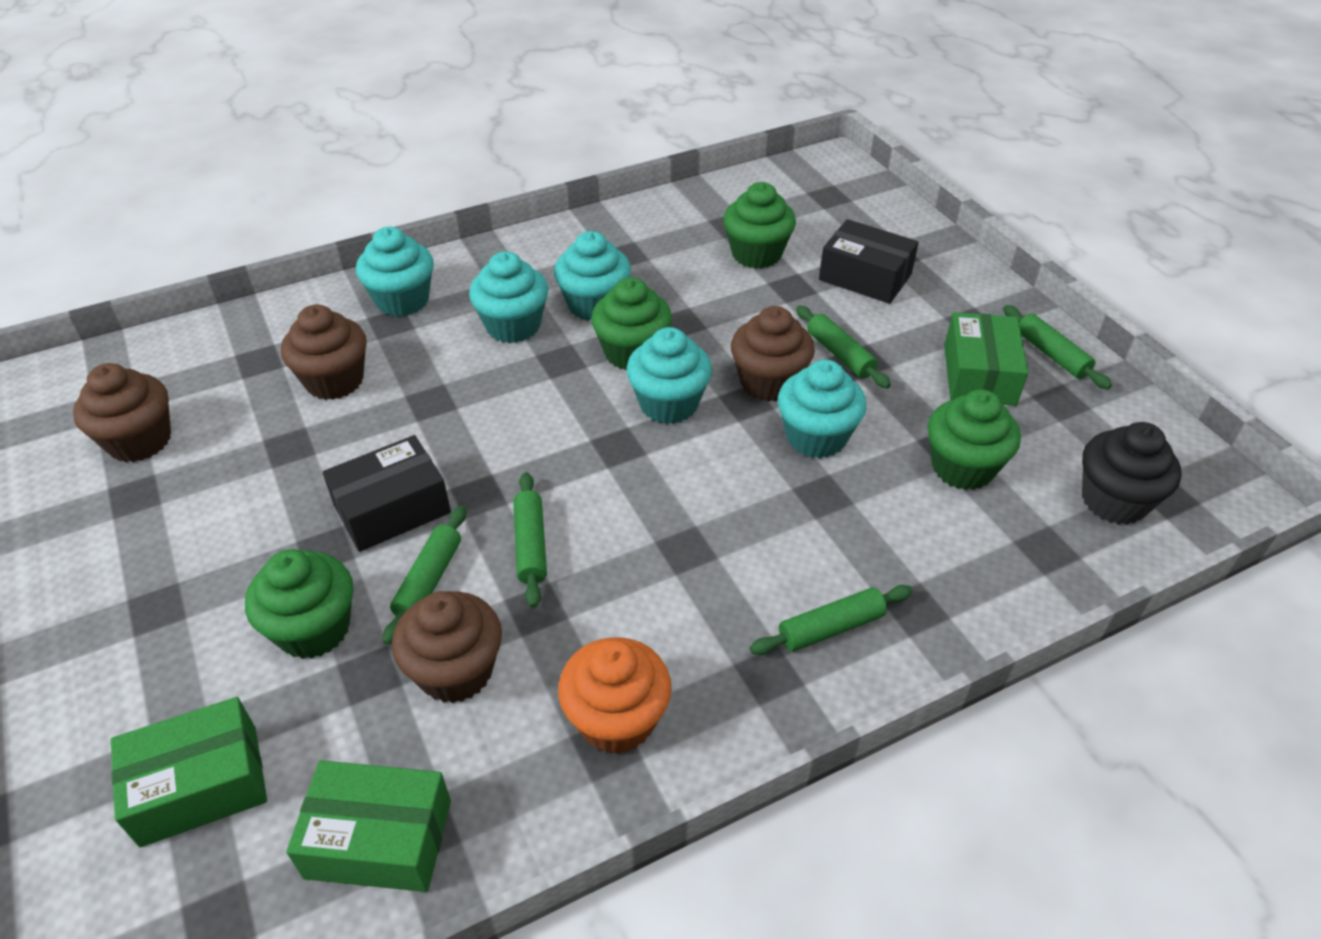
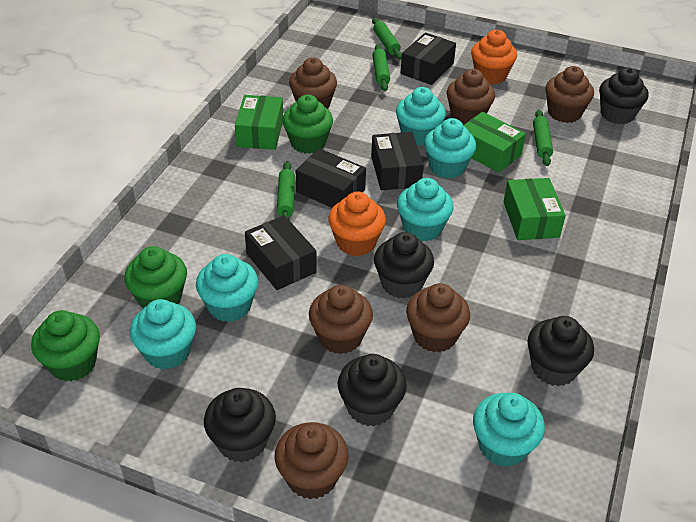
black box: 2 -> 4
black cupcake: 1 -> 5
brown cupcake: 4 -> 6
green cupcake: 4 -> 3
green rolling pin: 5 -> 4
orange cupcake: 1 -> 2
turquoise cupcake: 5 -> 6

